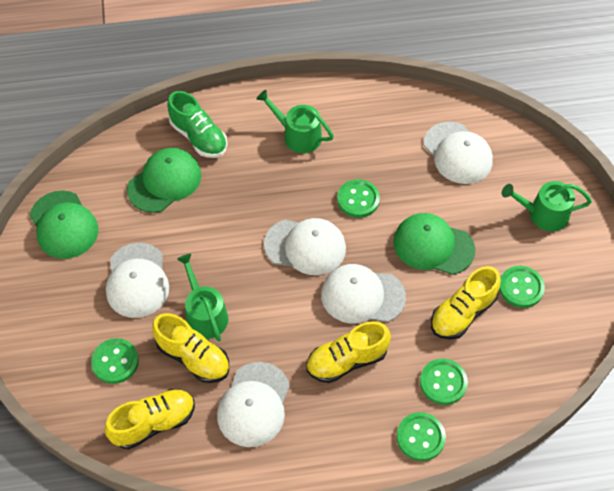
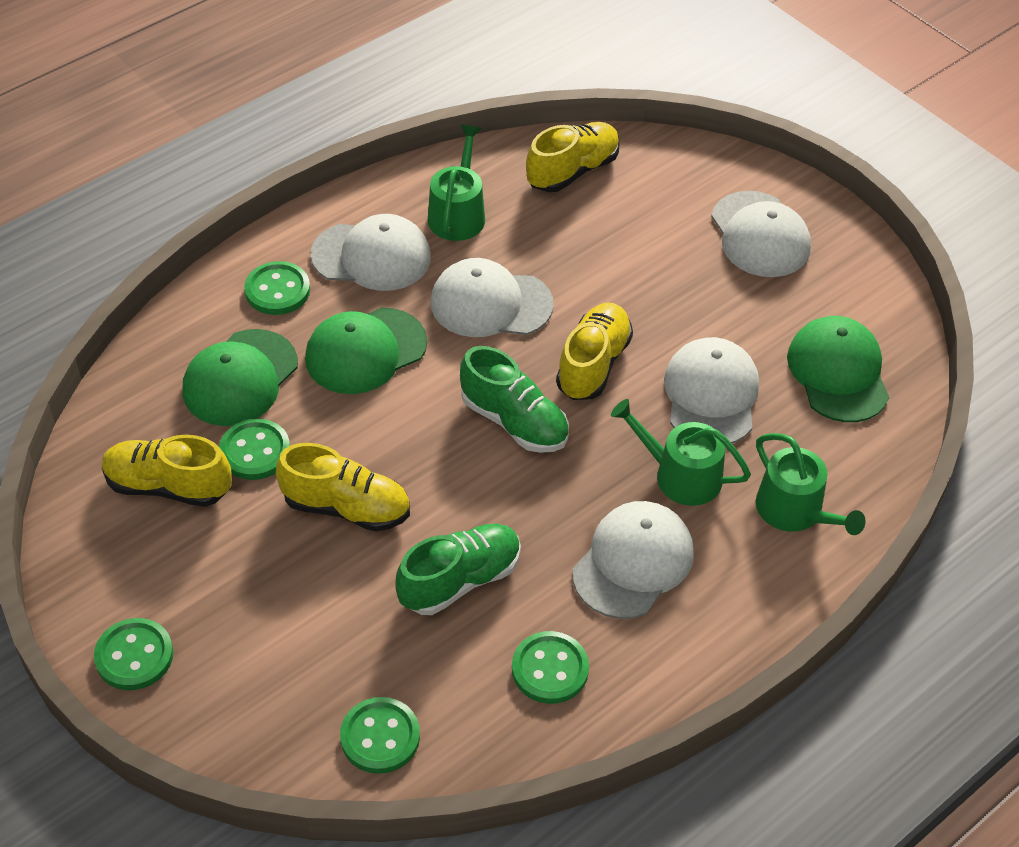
green shoe: 1 -> 2

